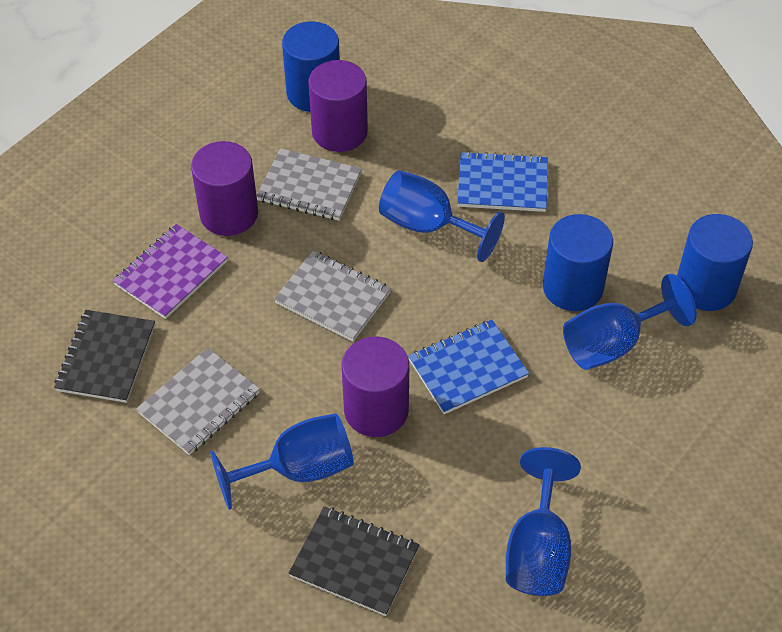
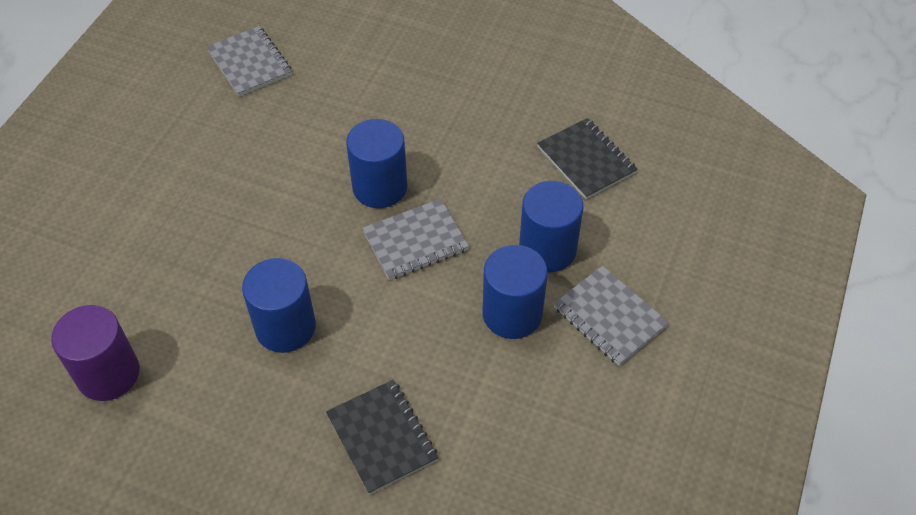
blue cylinder: 3 -> 4
blue goblet: 4 -> 0
blue notebook: 2 -> 0
purple cylinder: 3 -> 1
purple notebook: 1 -> 0

